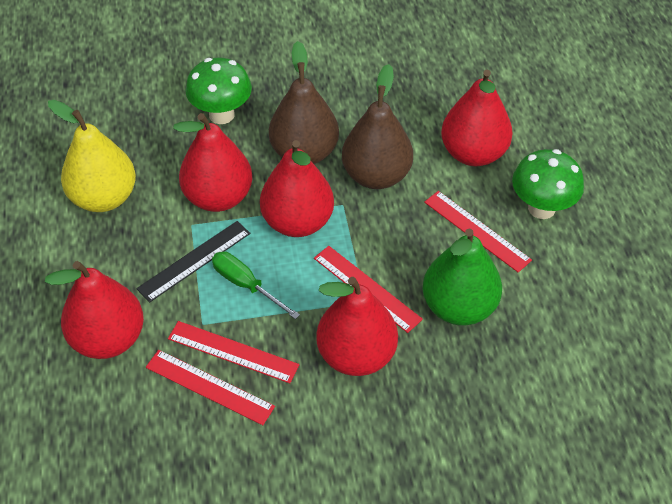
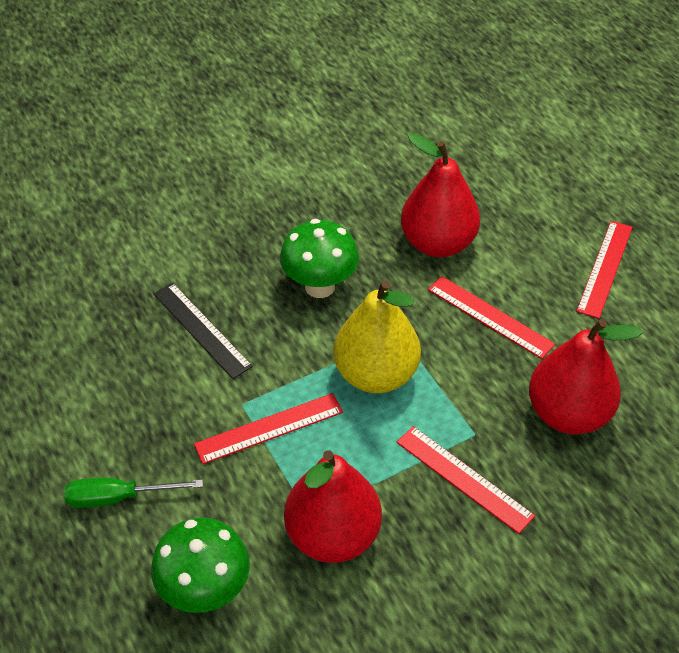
brown pear: 2 -> 0
green pear: 1 -> 0
red pear: 5 -> 3

